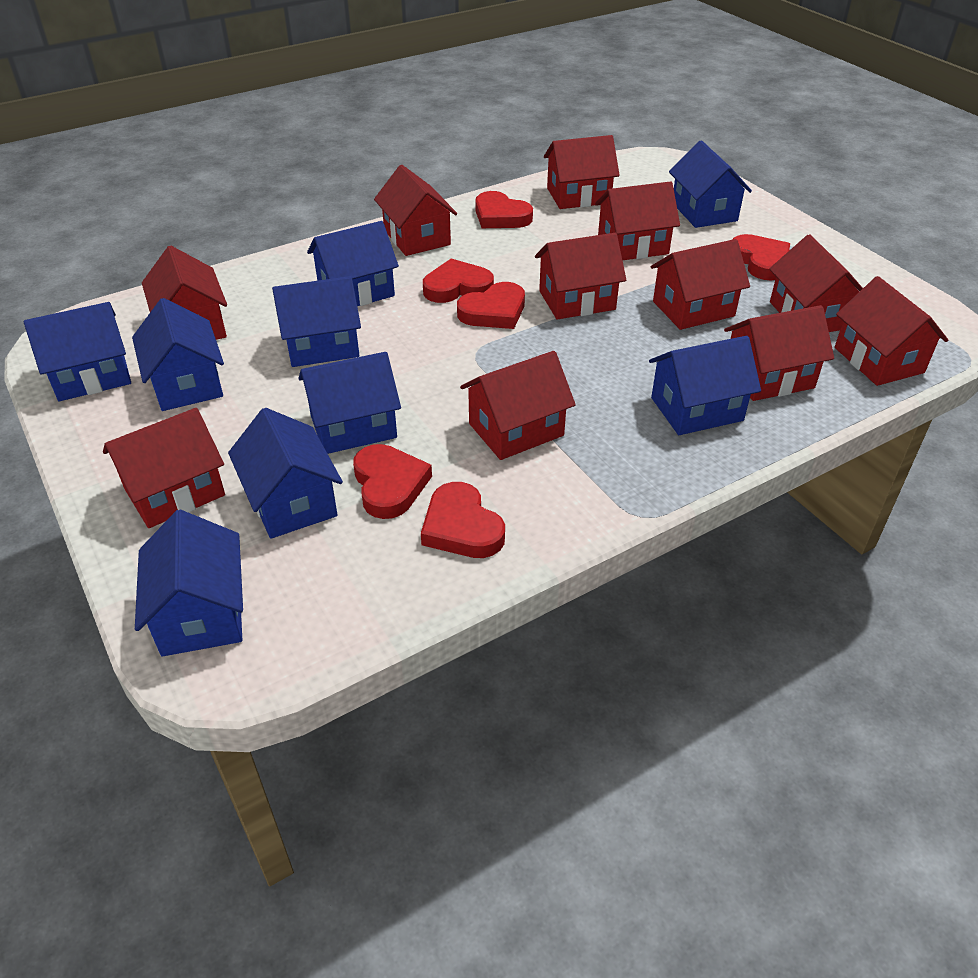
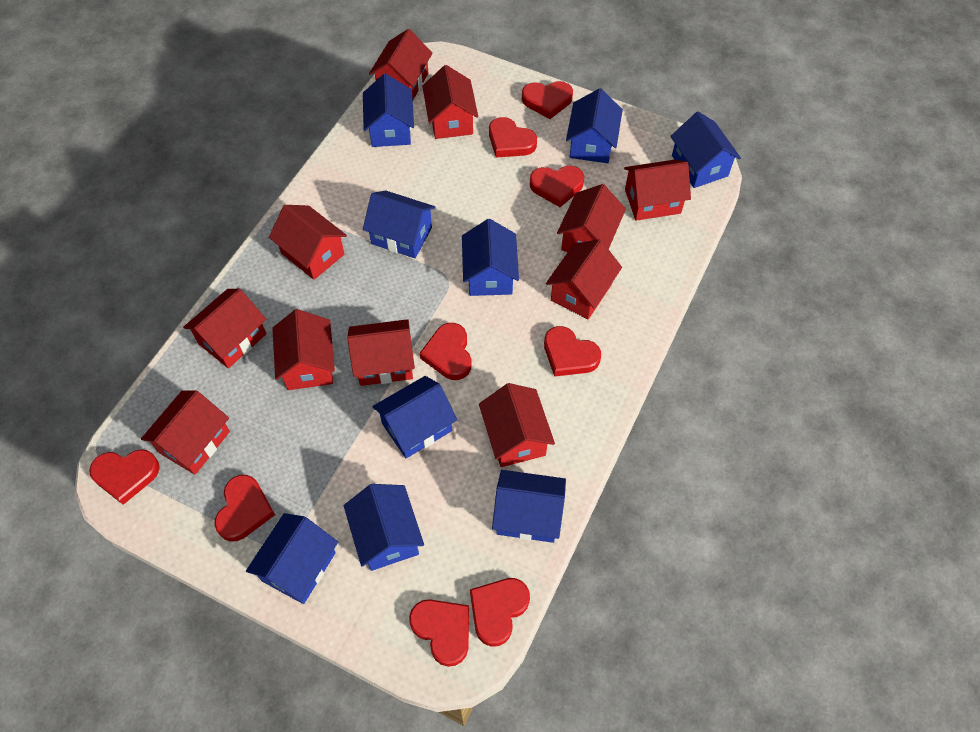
red heart: 6 -> 9

